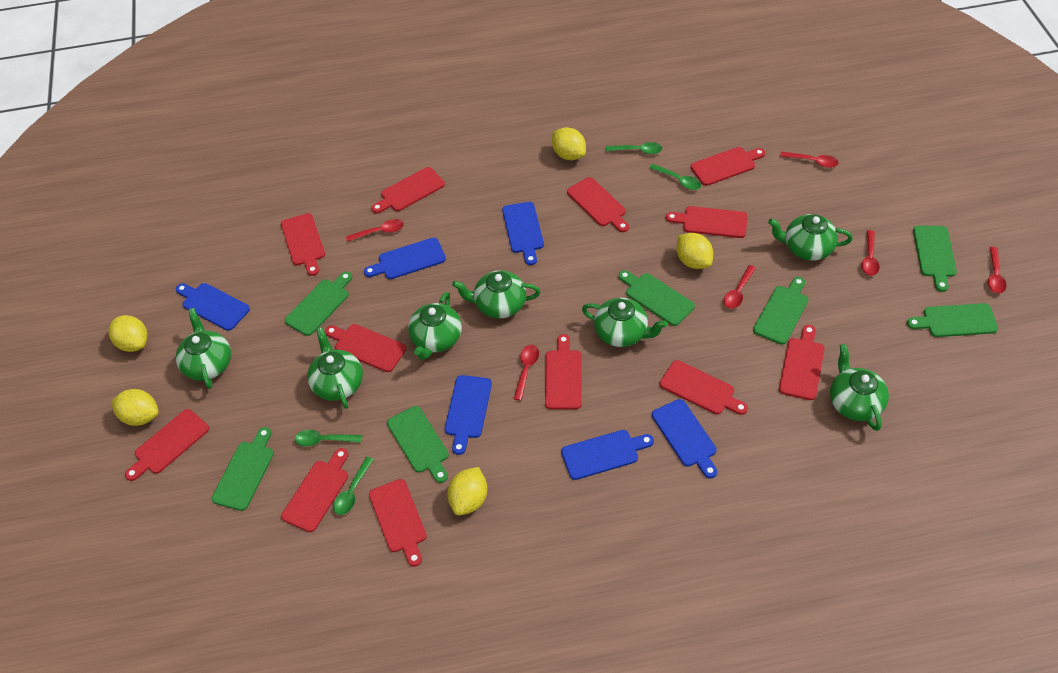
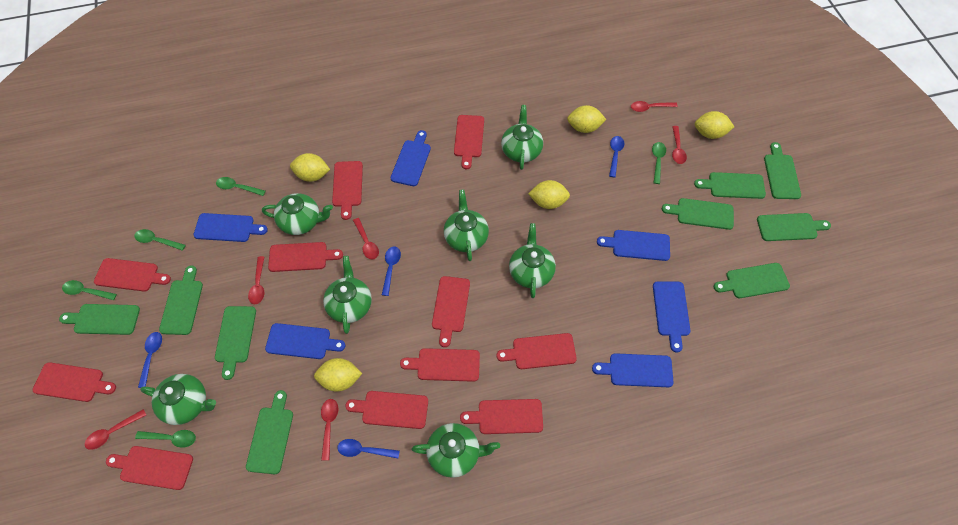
blue spoon: 0 -> 4
green cutting board: 7 -> 9
green spoon: 4 -> 5
red cutting board: 12 -> 11

